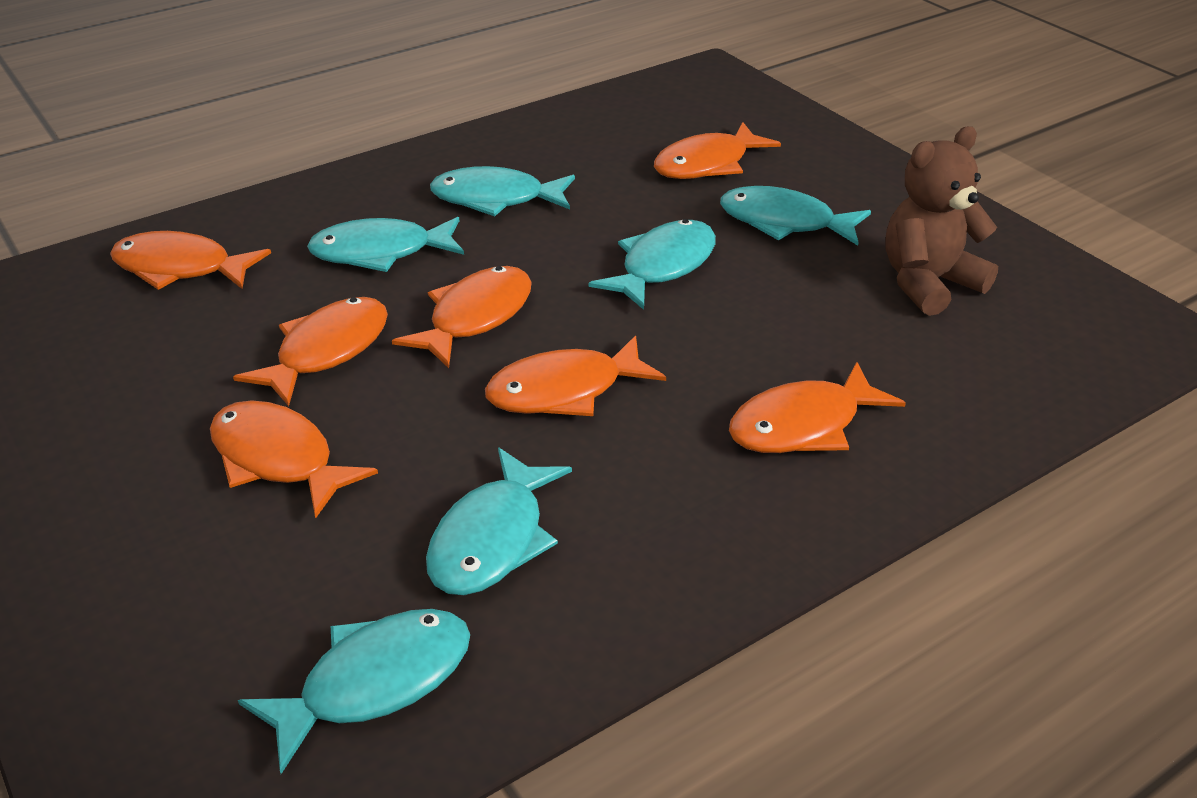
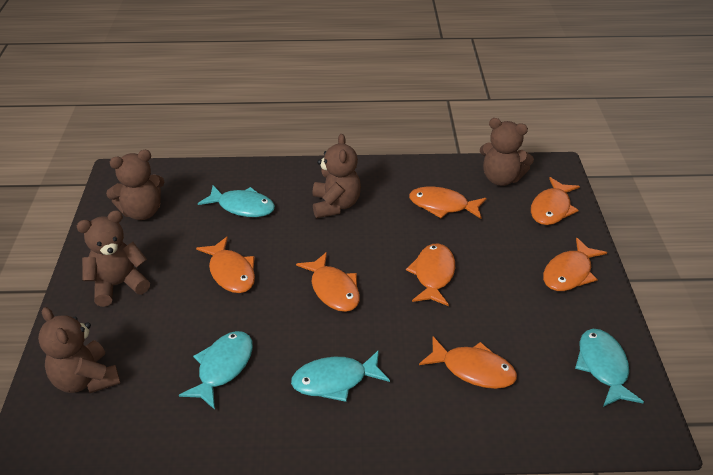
brown teddy bear: 1 -> 5
turquoise fish: 6 -> 4

